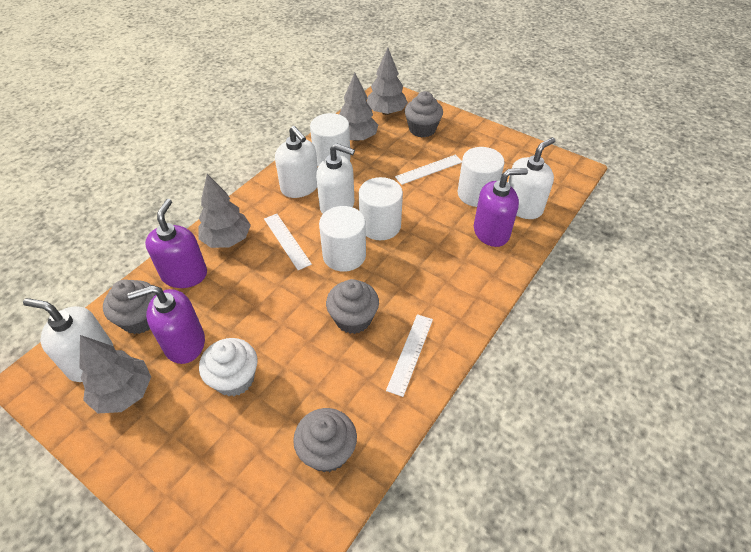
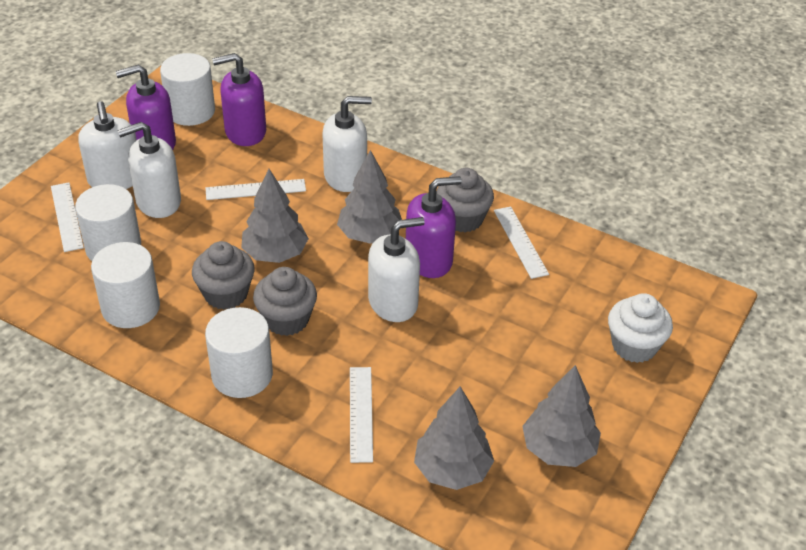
grey cupcake: 4 -> 3
white ruler: 3 -> 4

